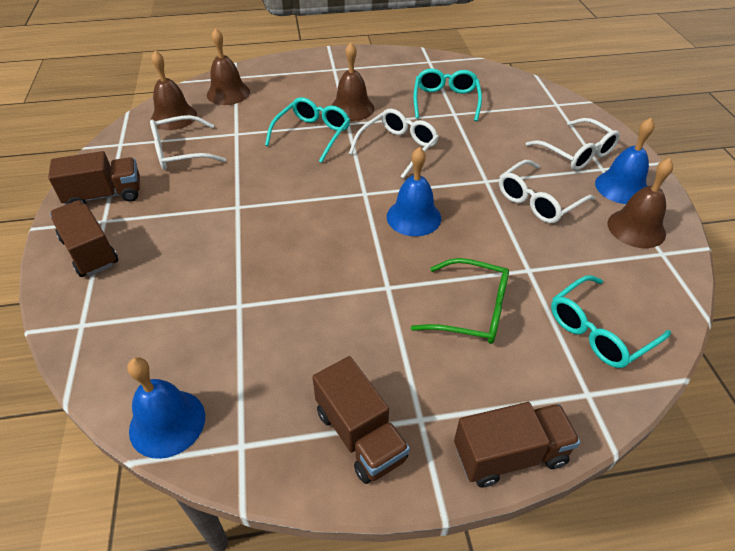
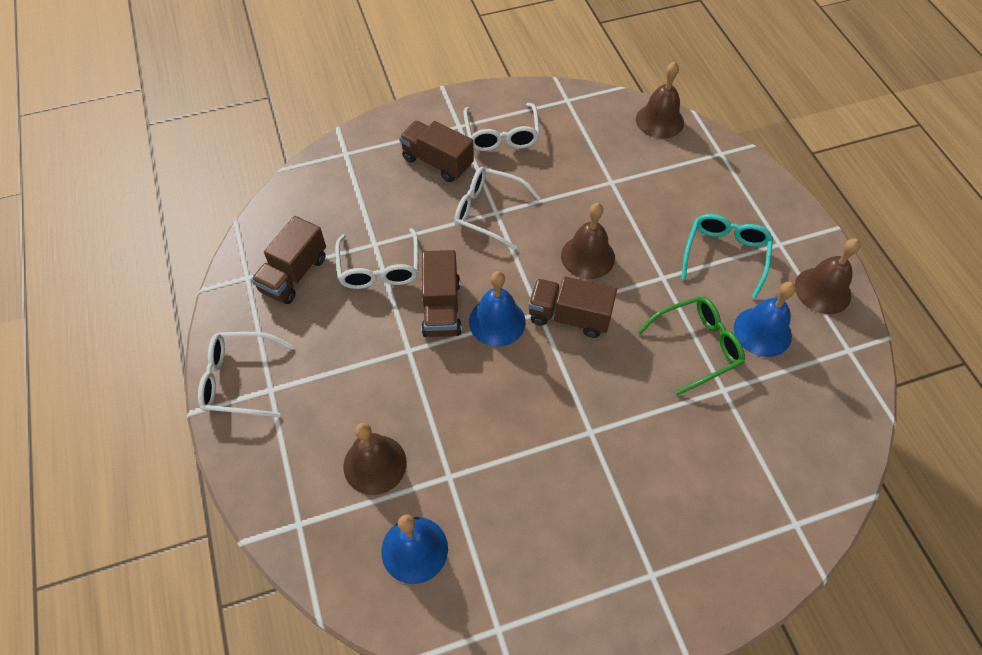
turquoise glasses: 3 -> 1

